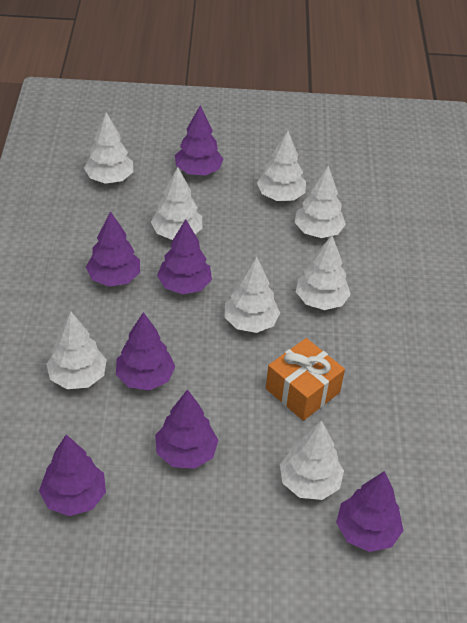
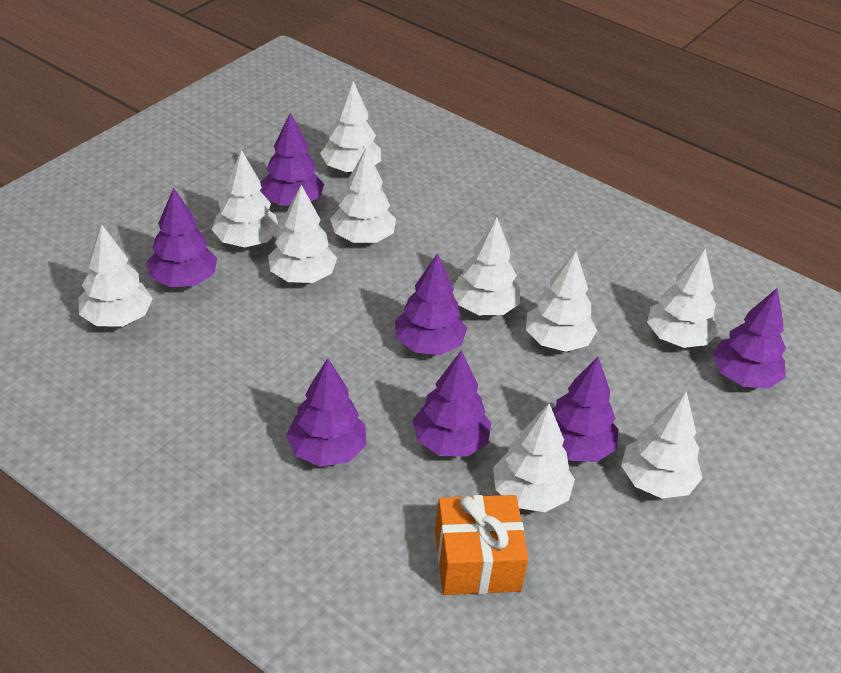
white tree: 8 -> 10

